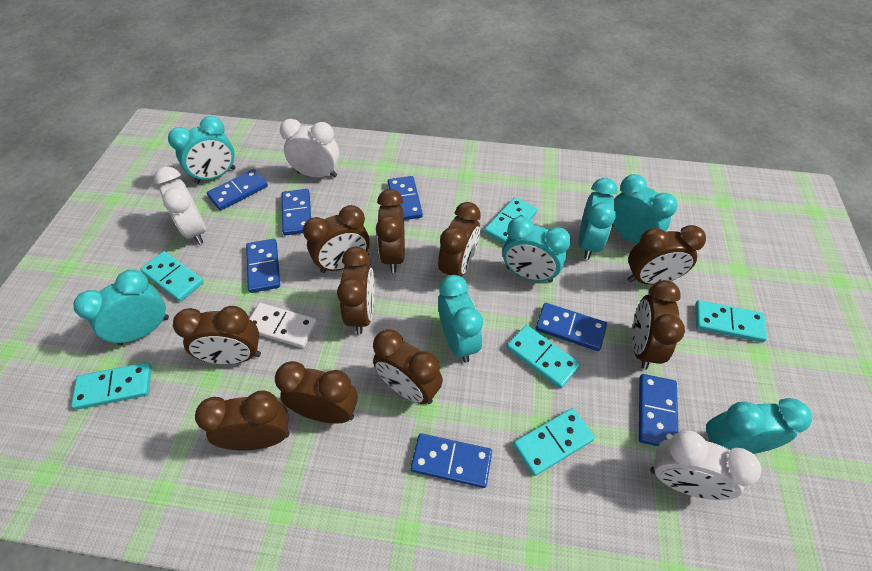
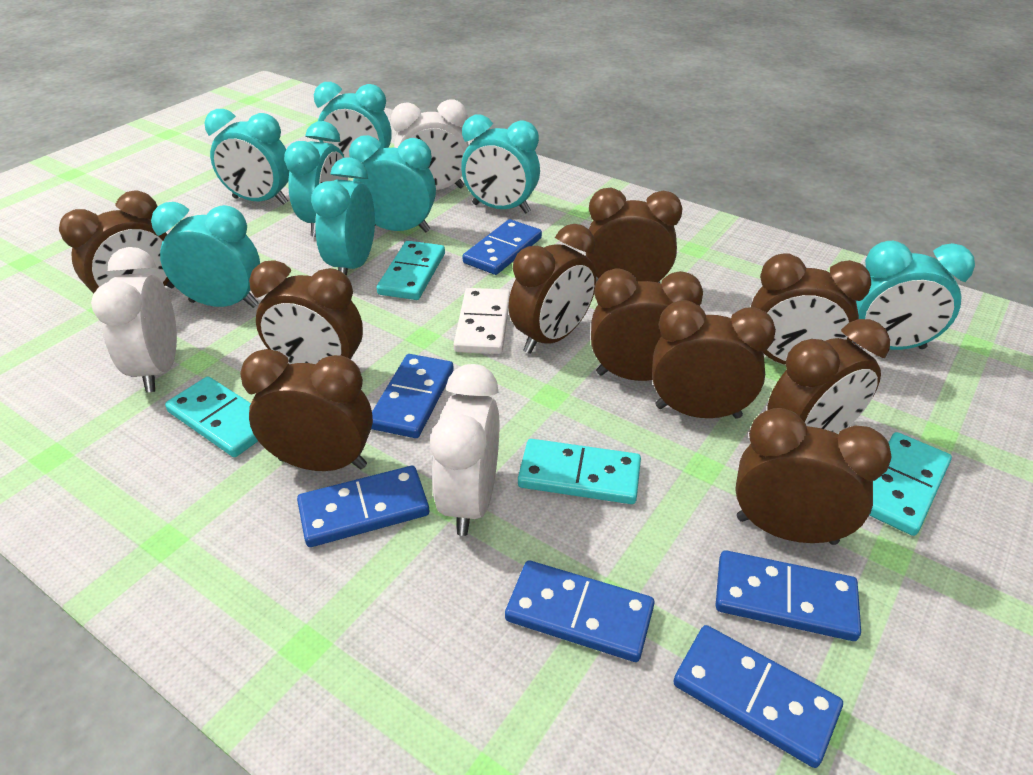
blue domino: 7 -> 6
turquoise clock: 7 -> 8
turquoise domino: 6 -> 4

